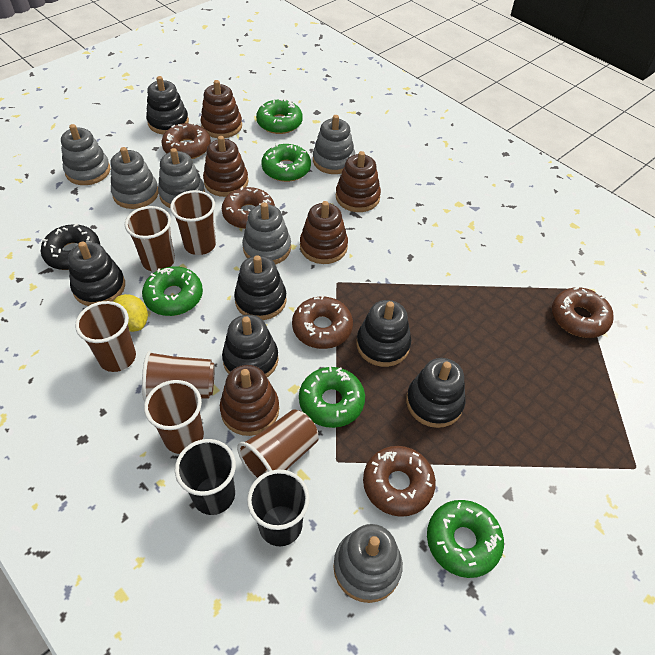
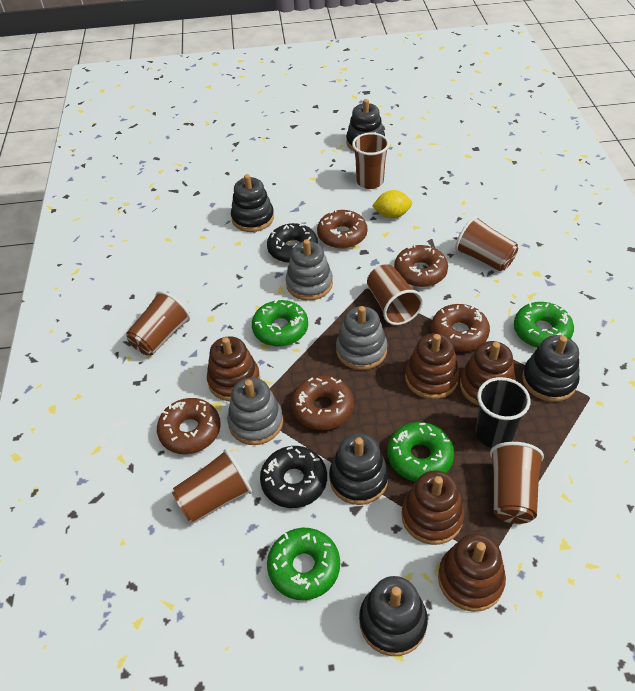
black cup: 2 -> 1
black donut: 1 -> 2
black stacking toy: 6 -> 5
green donut: 5 -> 4
grey stacking toy: 6 -> 3

